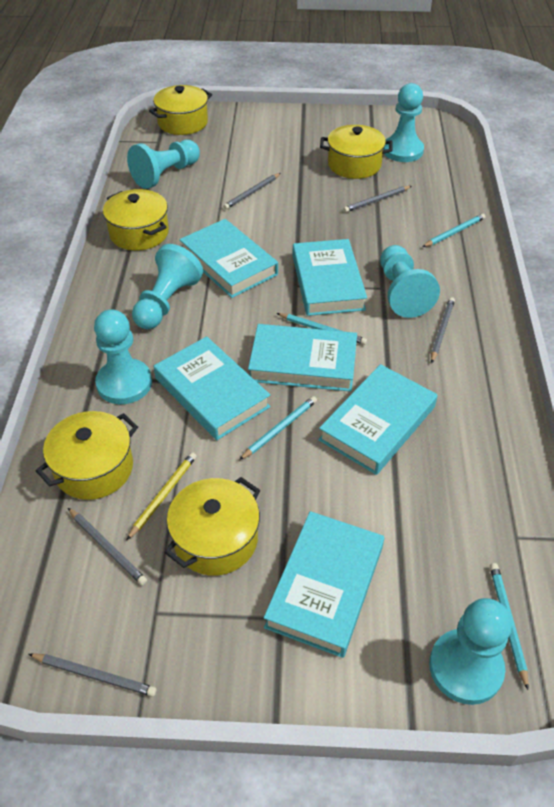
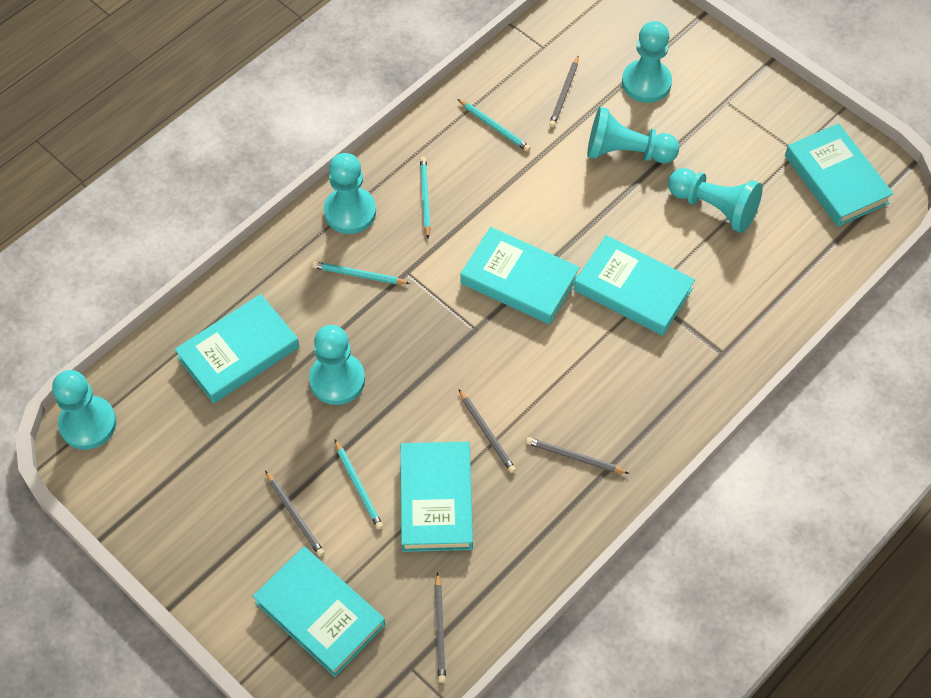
yellow pencil: 1 -> 0
yellow pot: 5 -> 0

